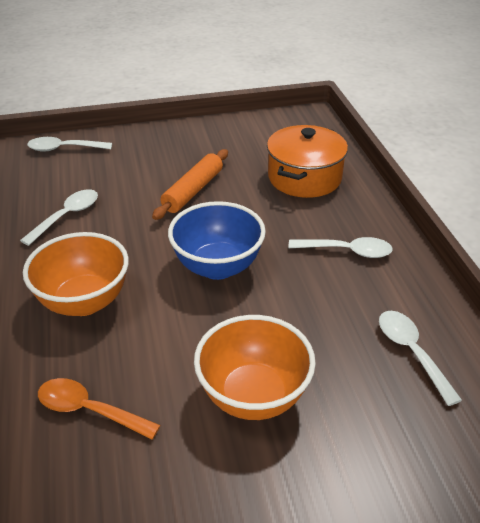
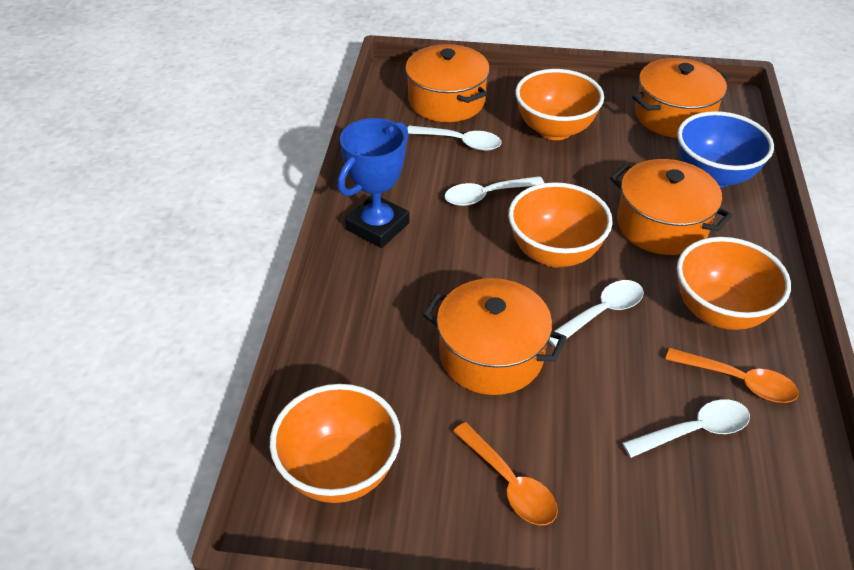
blue trophy: 0 -> 1
orange bowl: 2 -> 4
orange pot: 1 -> 4
orange rolling pin: 1 -> 0
orange spoon: 1 -> 2

